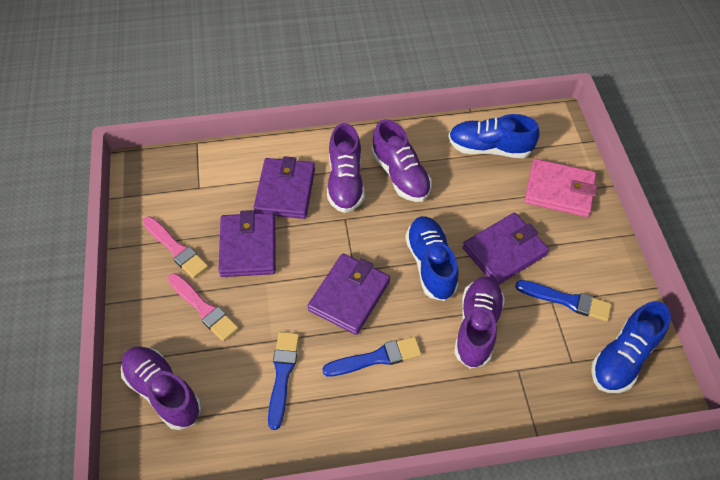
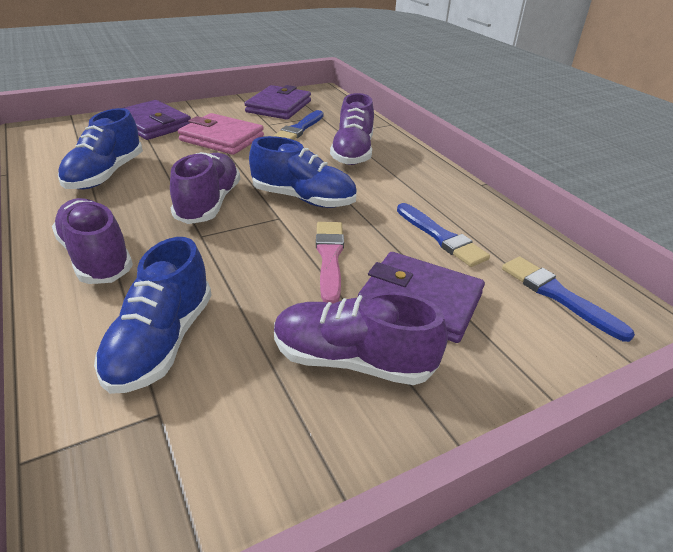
pink brush: 2 -> 1
purple wallet: 4 -> 3

